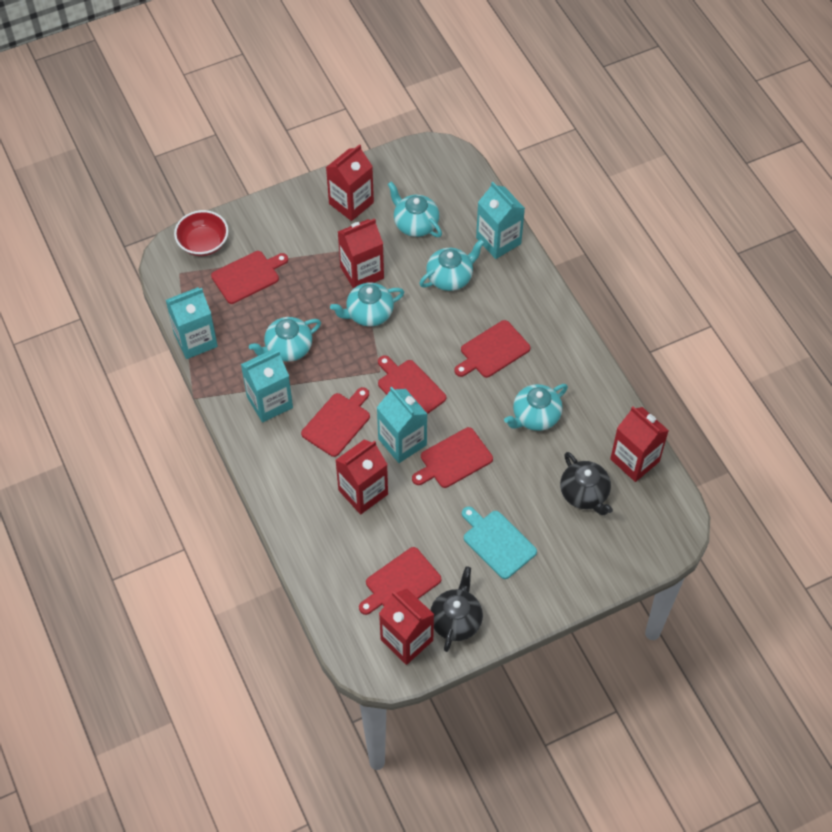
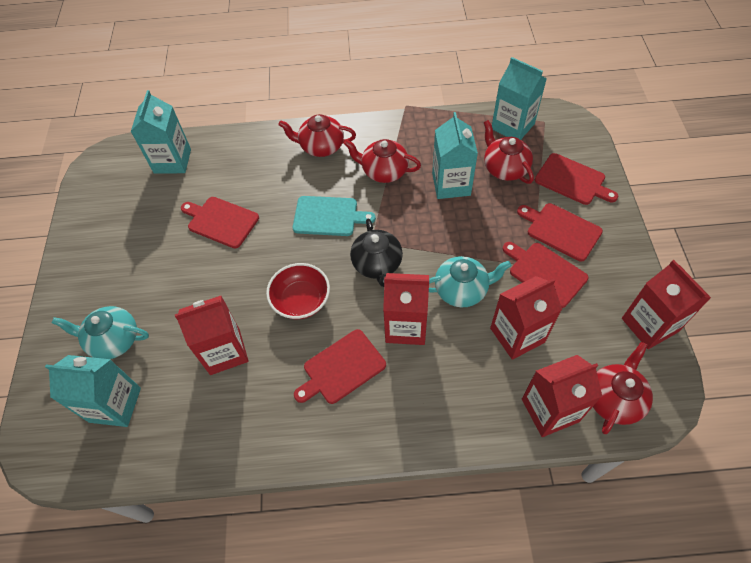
black teapot: 2 -> 1
red cutting board: 6 -> 5
red teapot: 0 -> 4
turquoise teapot: 5 -> 2

